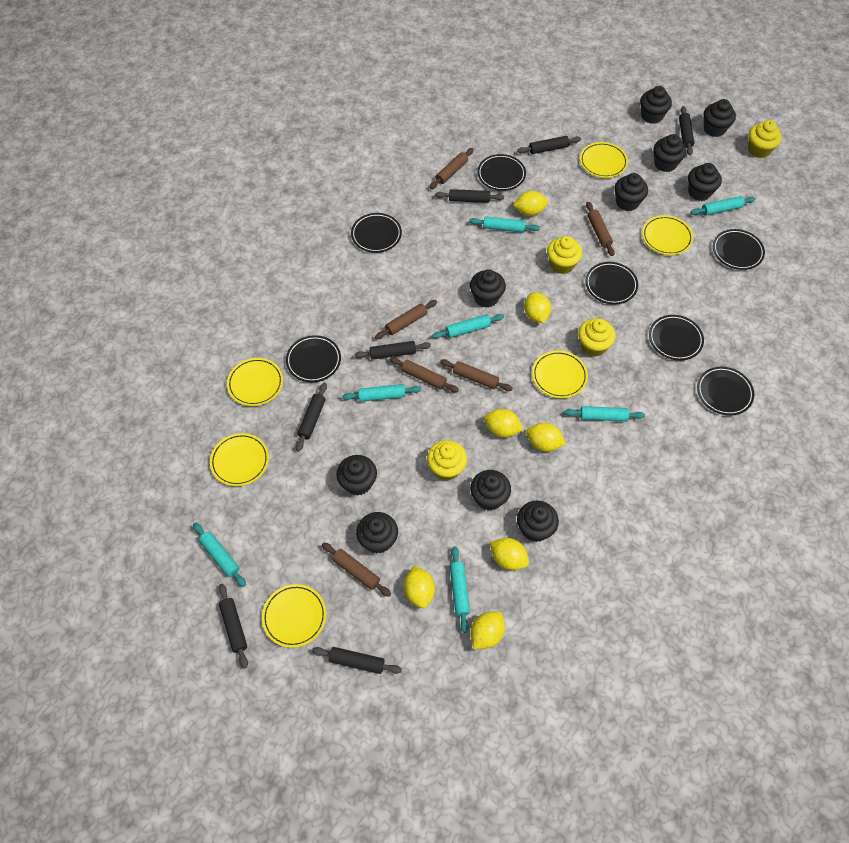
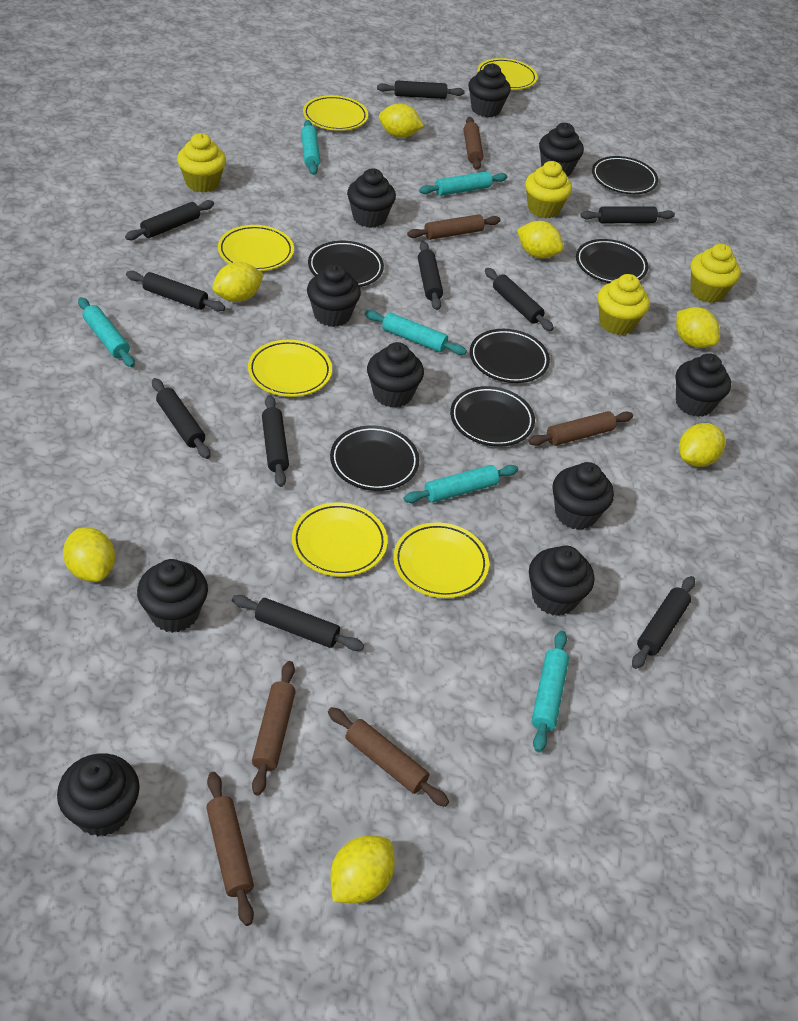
black plate: 7 -> 6
black rolling pin: 7 -> 10
turquoise rolling pin: 7 -> 6

